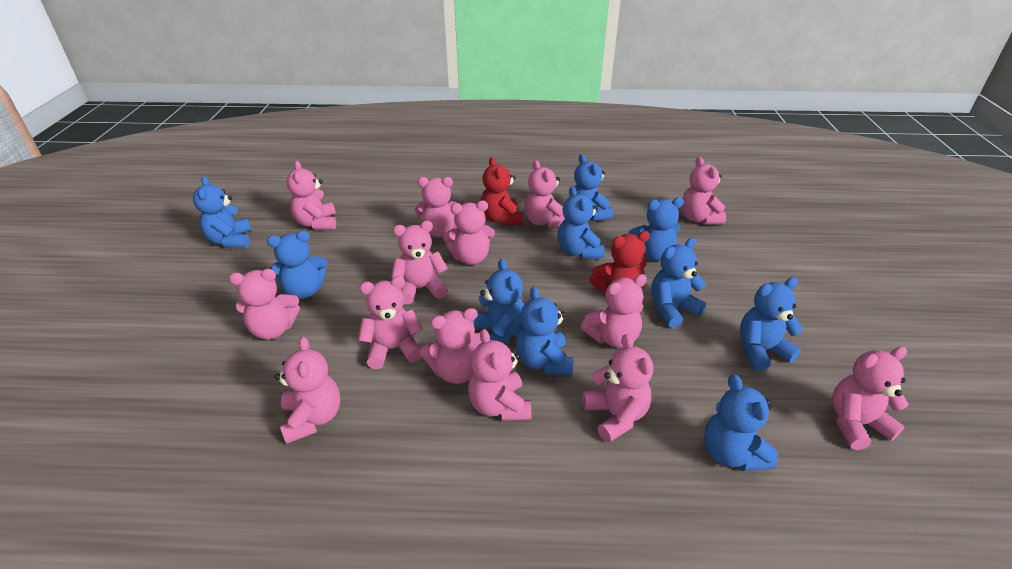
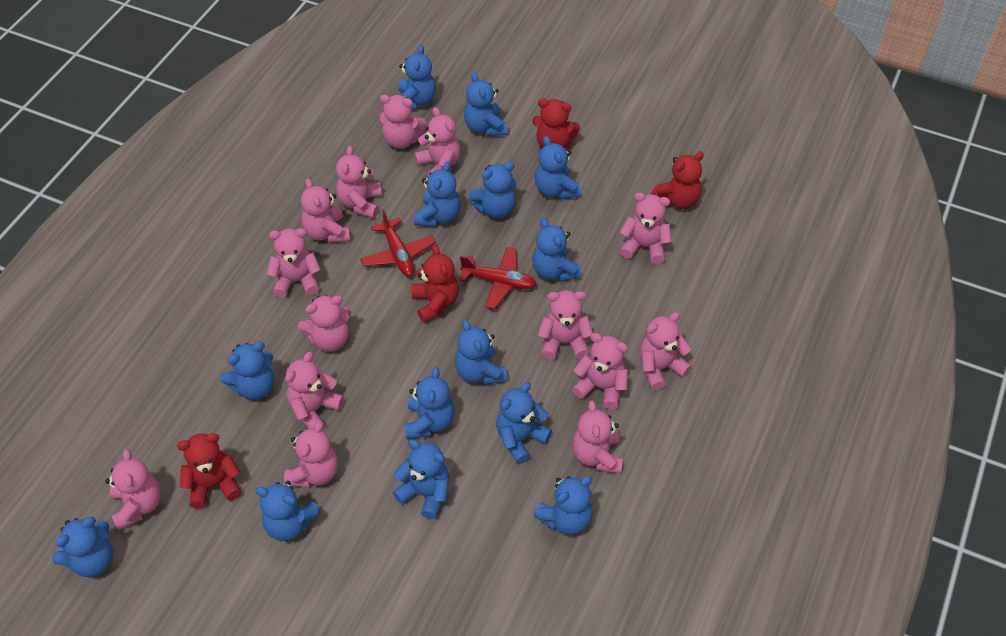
blue teddy bear: 10 -> 14
red plane: 0 -> 2
red teddy bear: 2 -> 4

